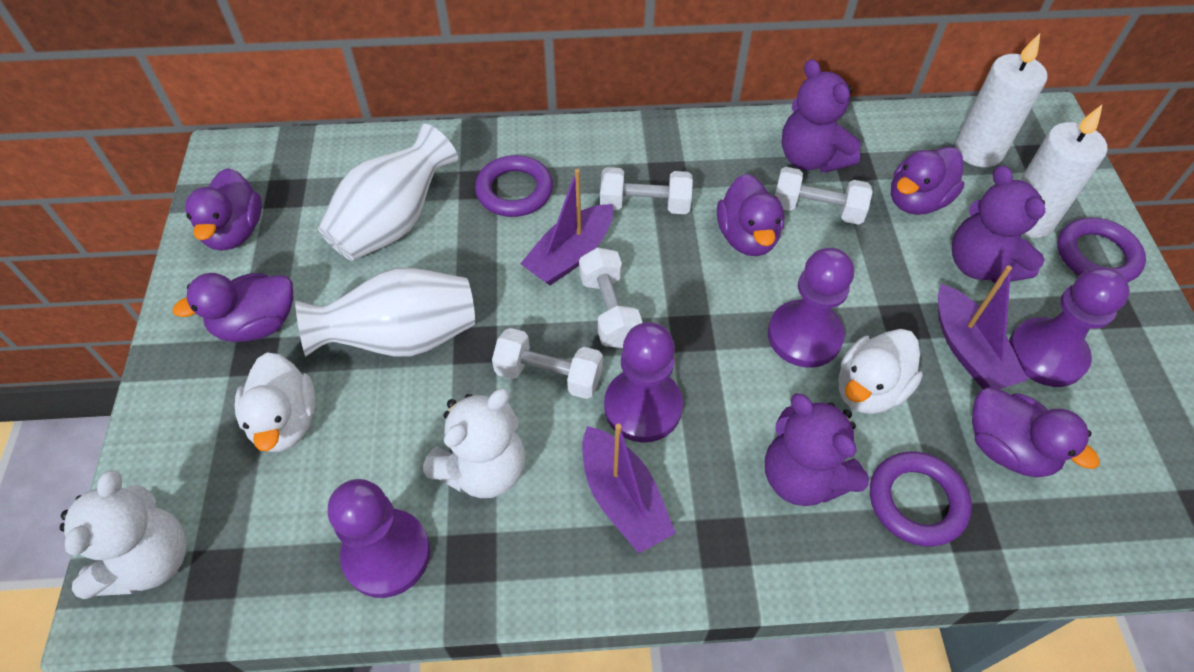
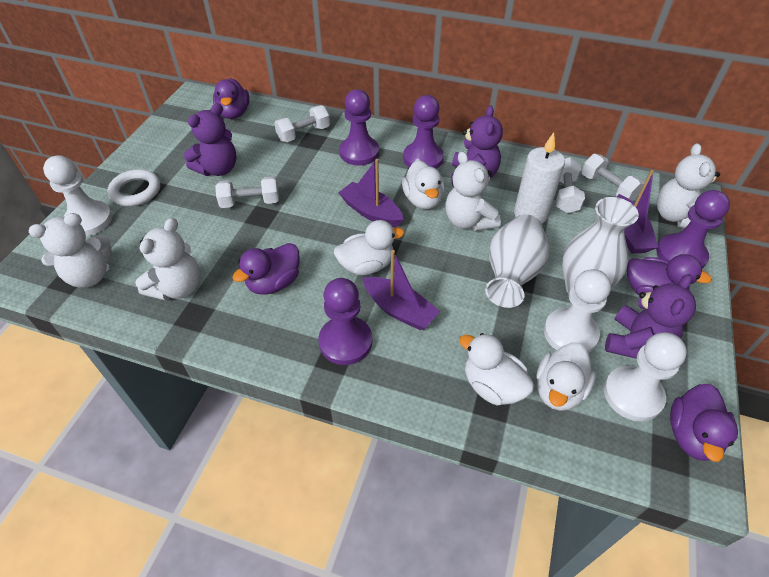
purple duck: 5 -> 4
purple ring: 3 -> 0
white candle: 2 -> 1
white duck: 2 -> 4
white pawn: 0 -> 3
white ring: 0 -> 1
white teddy bear: 2 -> 4

